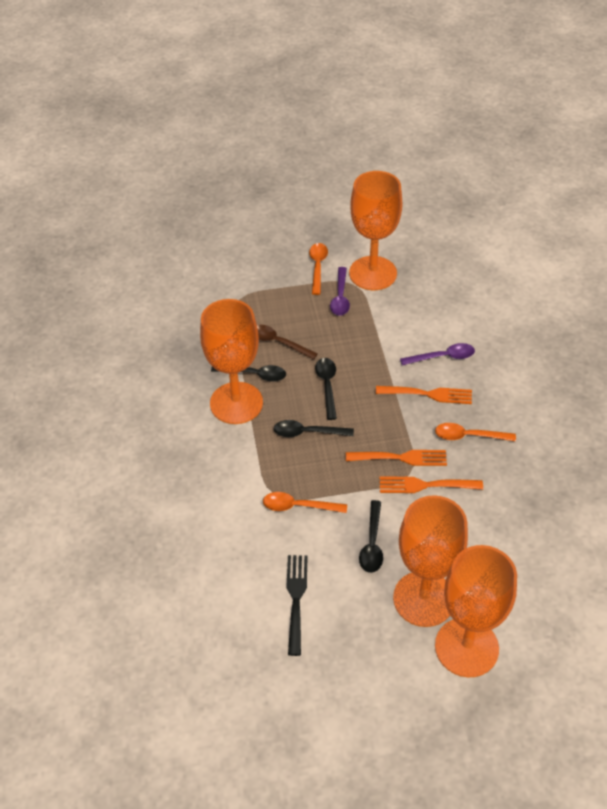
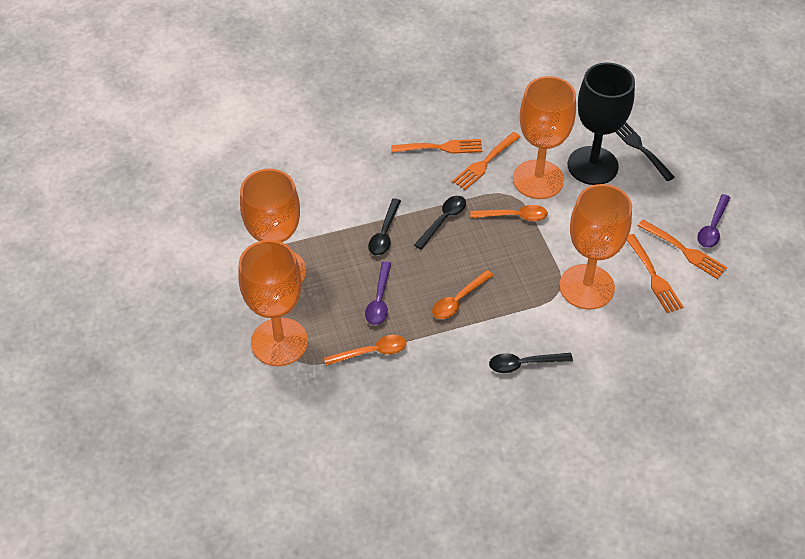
black goblet: 0 -> 1
black spoon: 4 -> 3
brown spoon: 1 -> 0
orange fork: 3 -> 4

